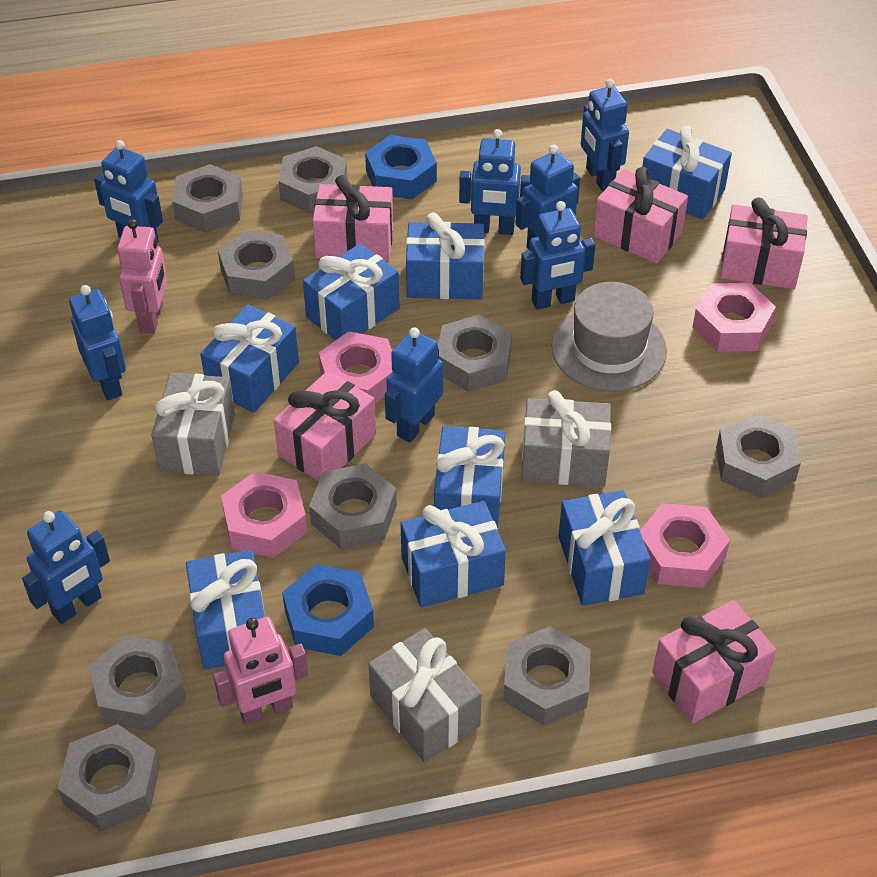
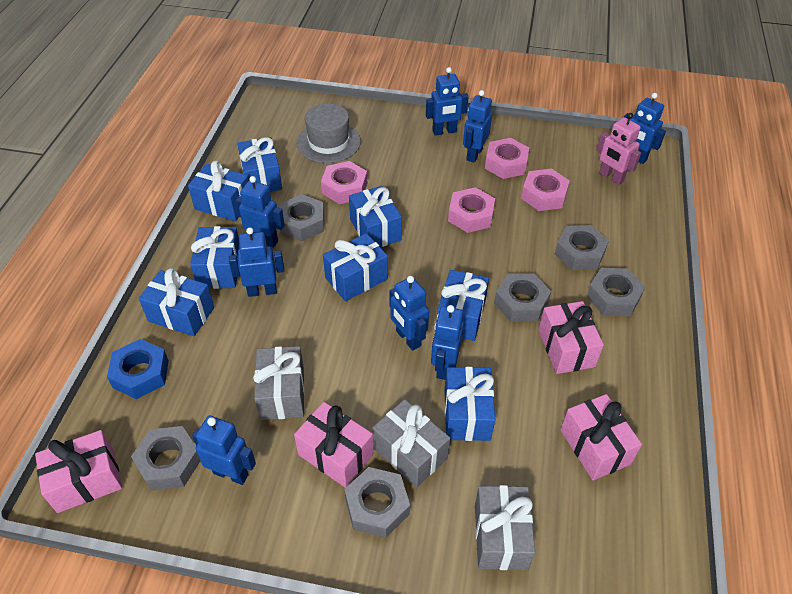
blue nut: 2 -> 1
grey nut: 9 -> 6
pink gift: 5 -> 4
pink robot: 2 -> 1

